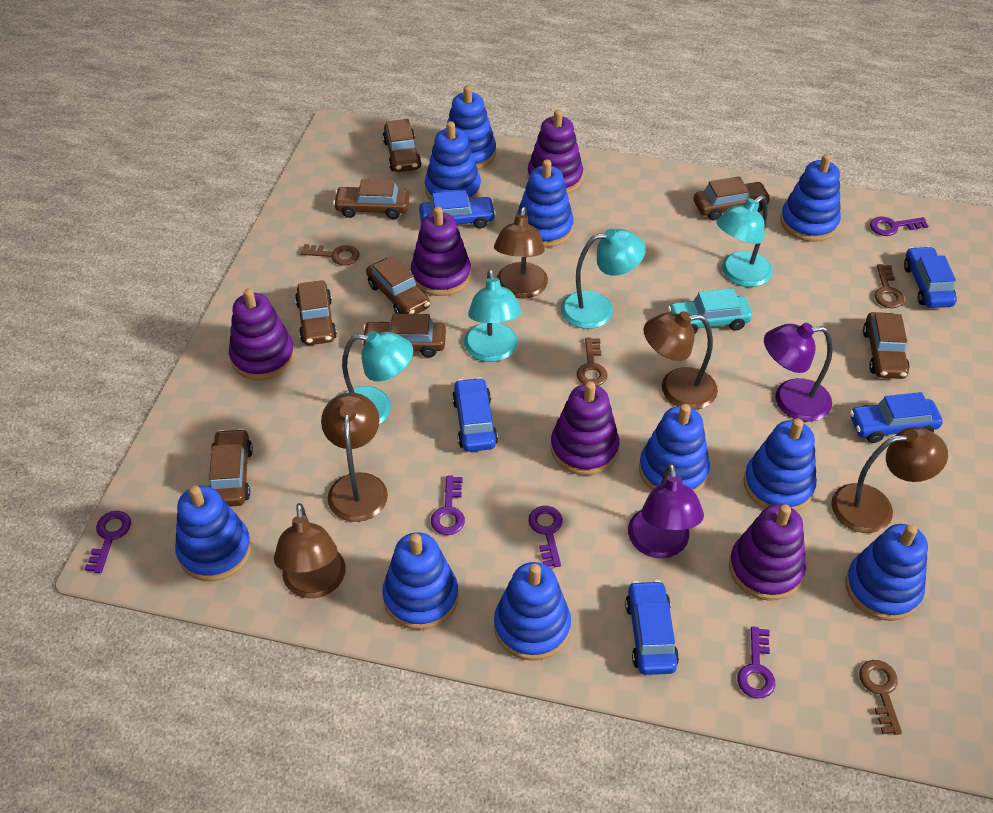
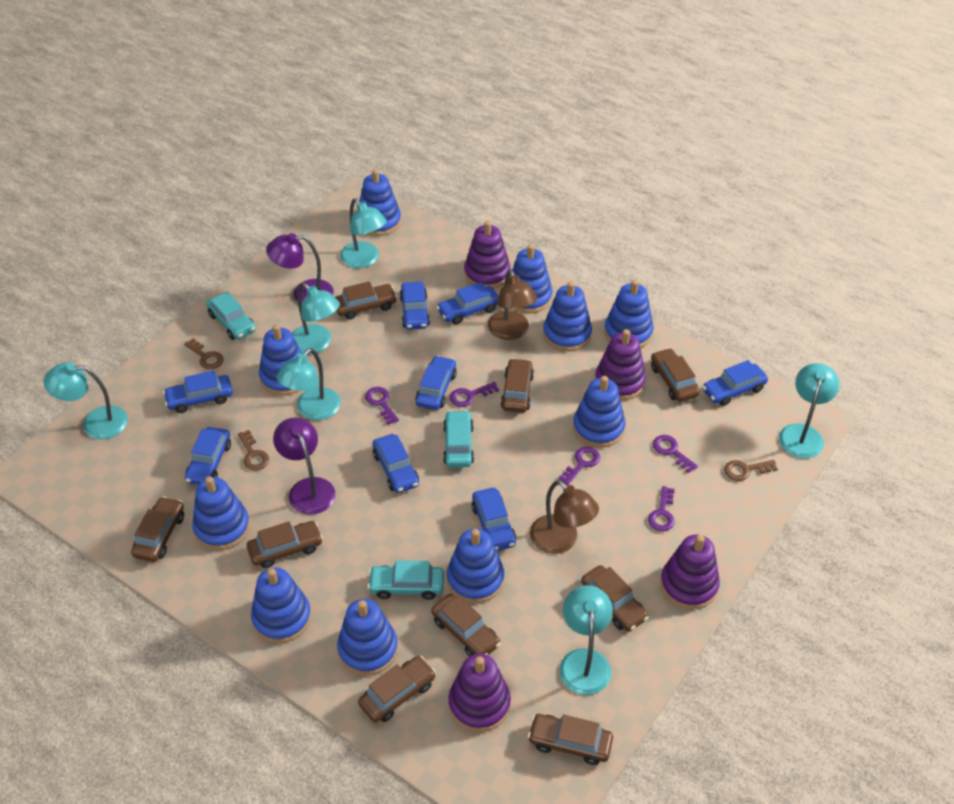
blue car: 5 -> 8
brown car: 8 -> 9
brown key: 4 -> 3
brown lamp: 5 -> 2
purple stacking toy: 5 -> 4
turquoise car: 1 -> 3
turquoise lamp: 4 -> 6

